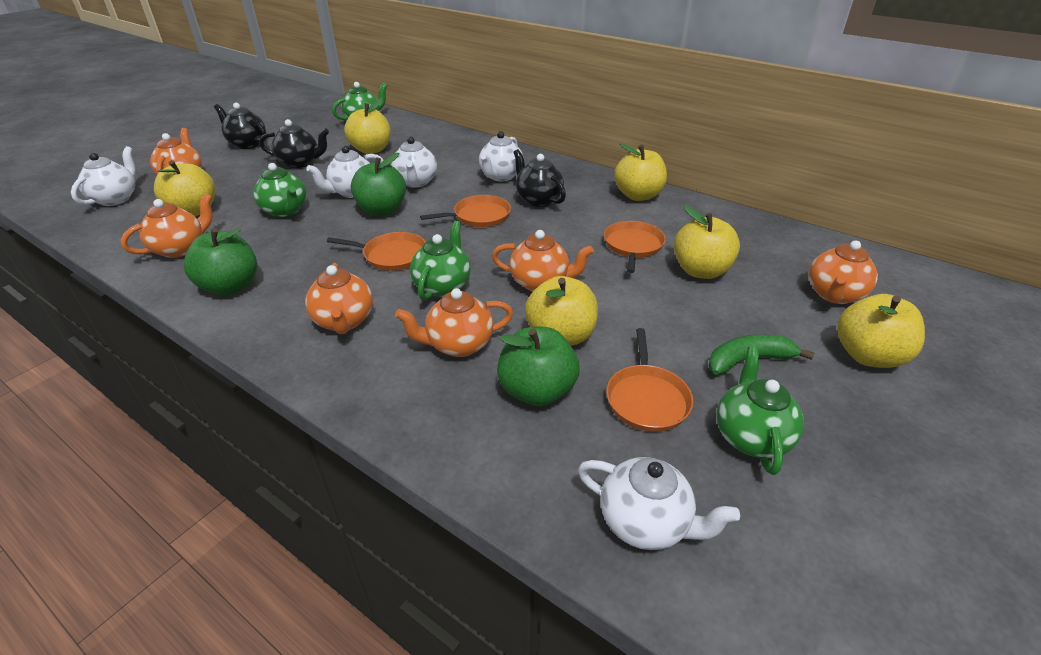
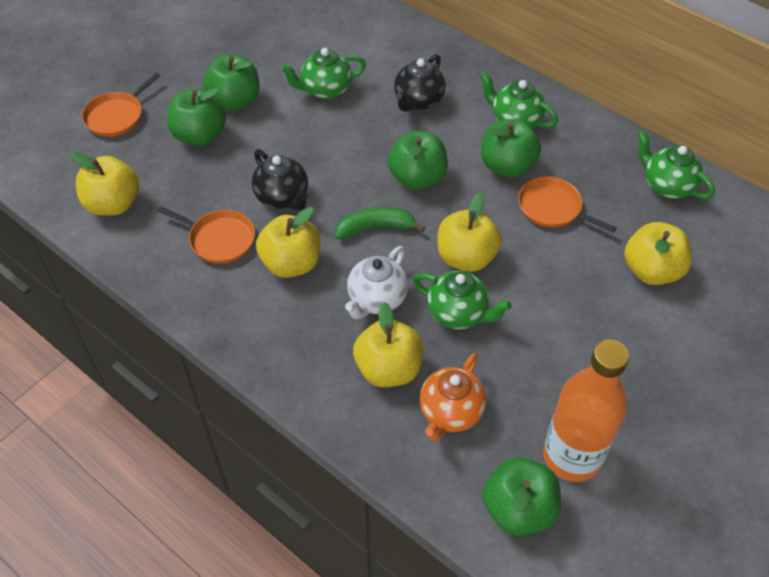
black teapot: 3 -> 2
green apple: 3 -> 5
orange bottle: 0 -> 1
orange pan: 4 -> 3
orange teapot: 6 -> 1
white teapot: 5 -> 1
yellow apple: 6 -> 5

